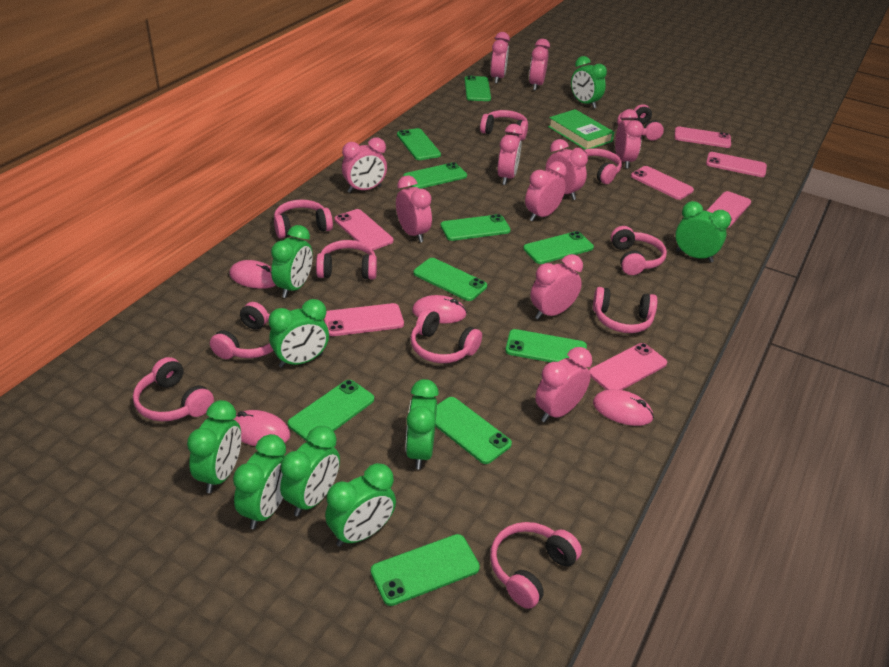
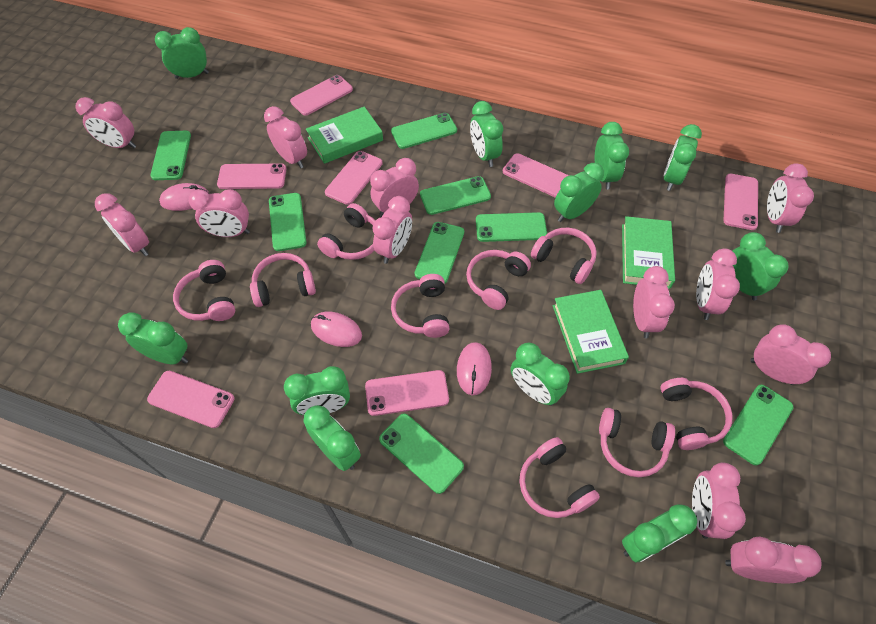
green book: 1 -> 3
green clock: 9 -> 11
green phone: 10 -> 8
pink clock: 10 -> 12
pink headphones: 11 -> 9
pink mouse: 4 -> 3

